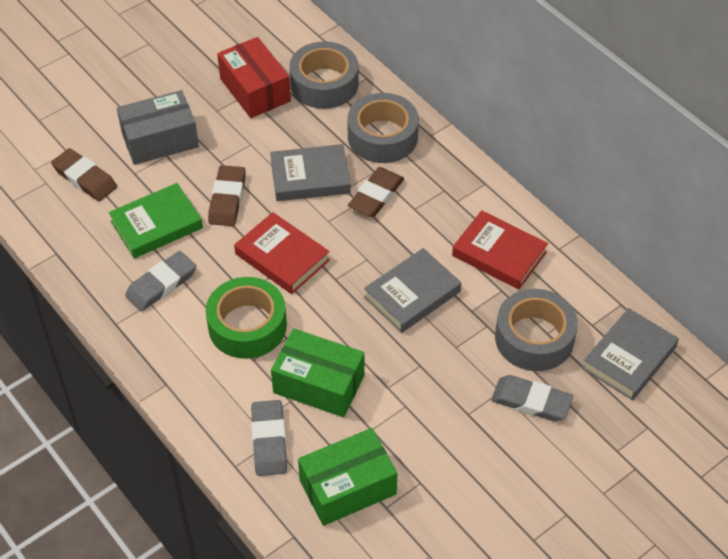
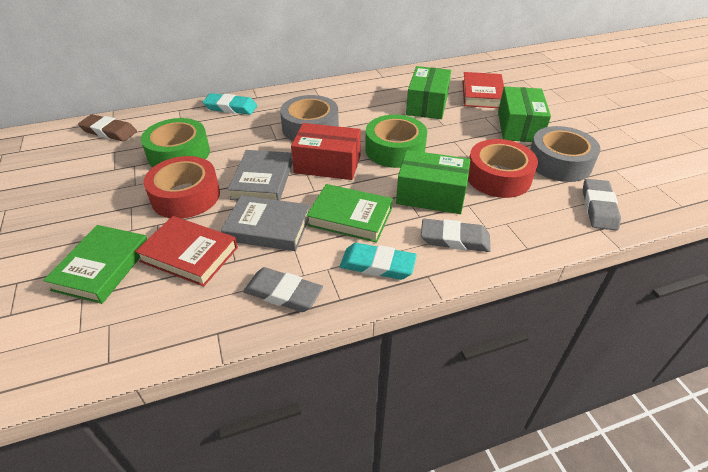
brown eraser: 3 -> 1
green book: 1 -> 2
green box: 2 -> 3
green tape: 1 -> 2
grey book: 3 -> 2
grey box: 1 -> 0
grey tape: 3 -> 2
red tape: 0 -> 2
turquoise eraser: 0 -> 2

